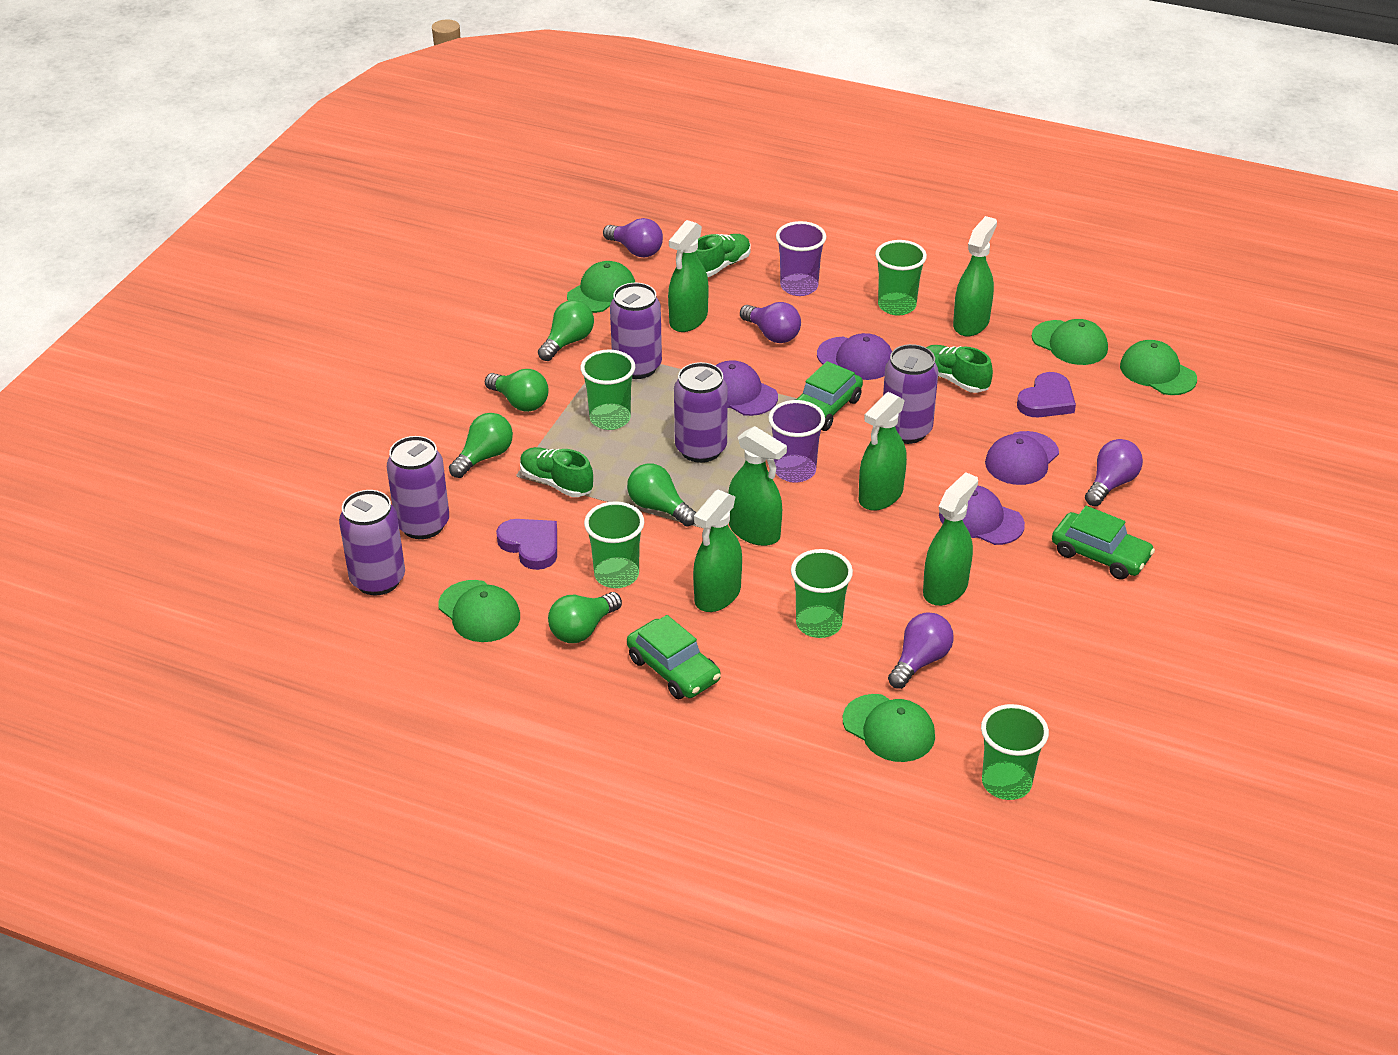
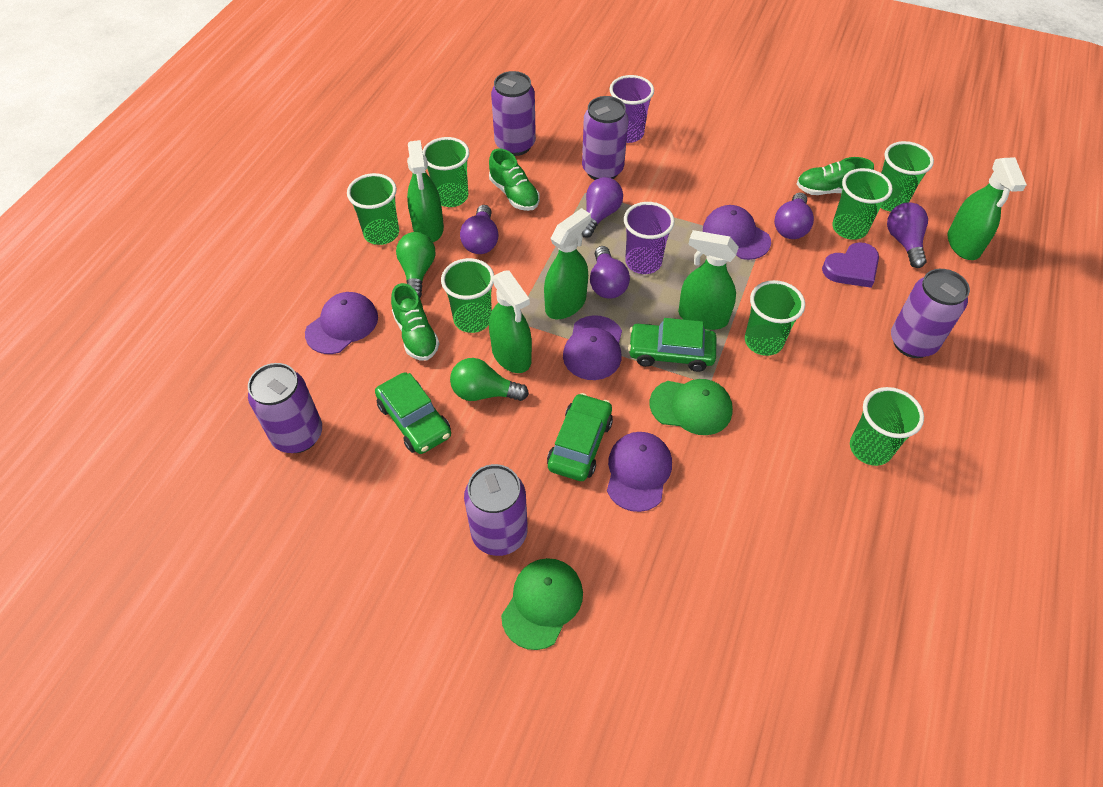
green cap: 5 -> 2
green cup: 5 -> 7
green light bulb: 5 -> 2
green spray bottle: 6 -> 5
purple heart: 2 -> 1
purple light bulb: 4 -> 5

